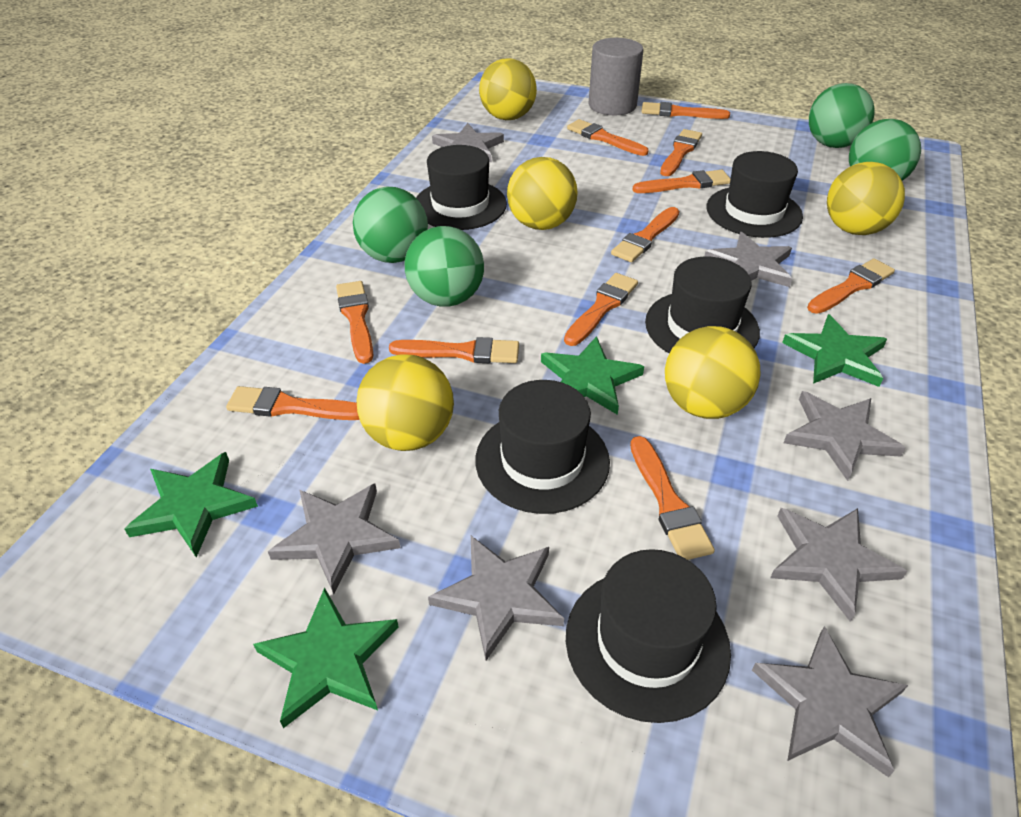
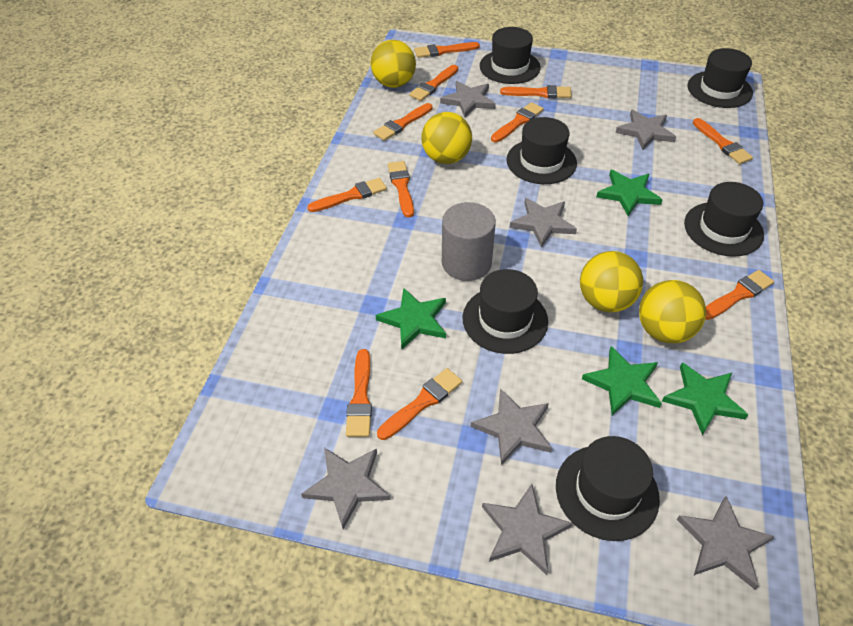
black hat: 5 -> 6
green ball: 4 -> 0
yellow ball: 5 -> 4

